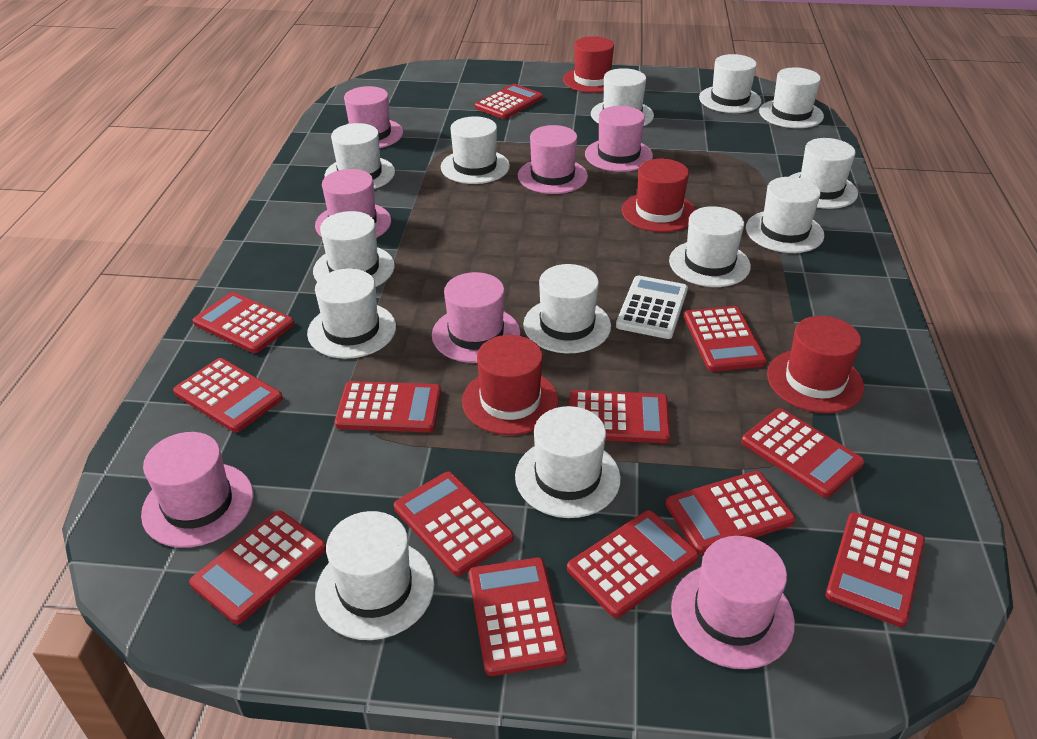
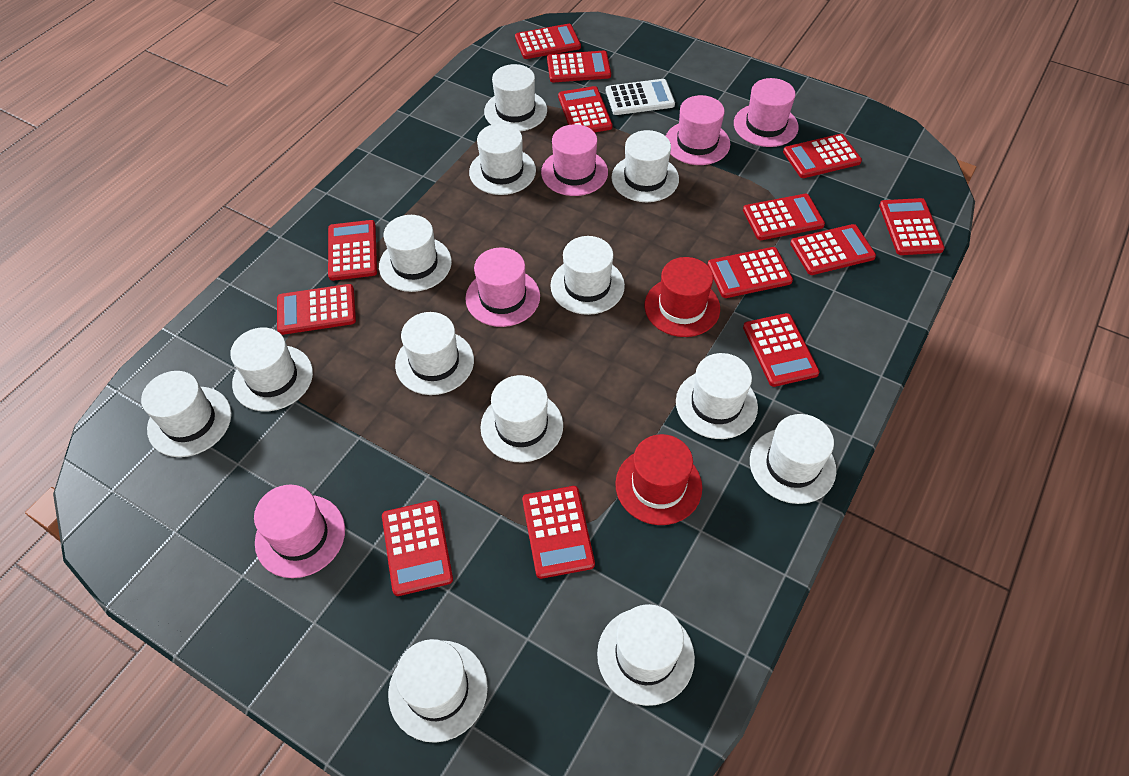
pink hat: 7 -> 5
red hat: 4 -> 2

